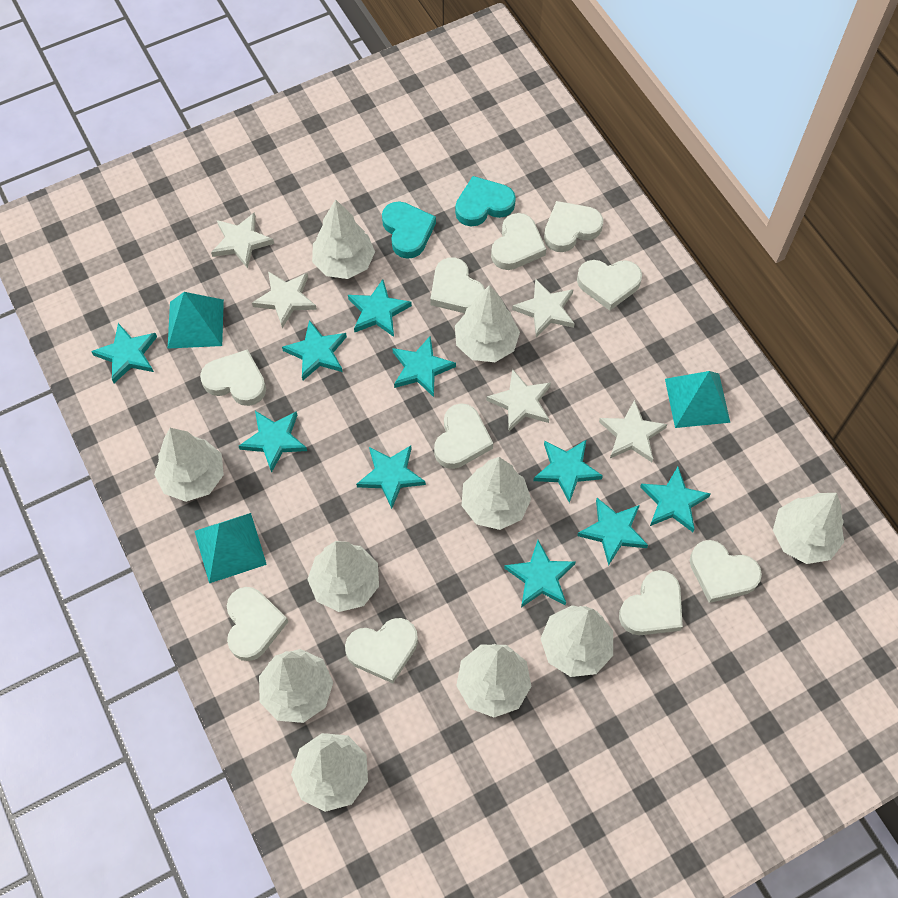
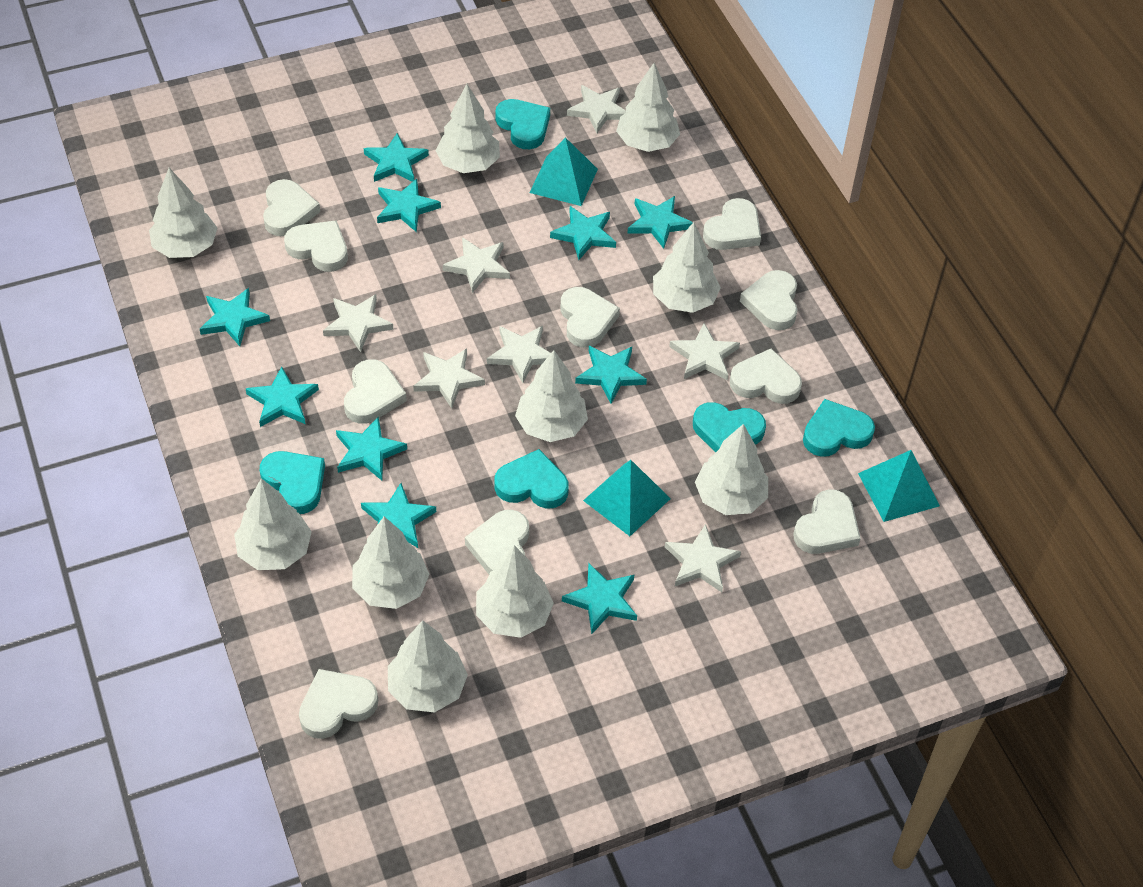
turquoise heart: 2 -> 5
white star: 5 -> 7

